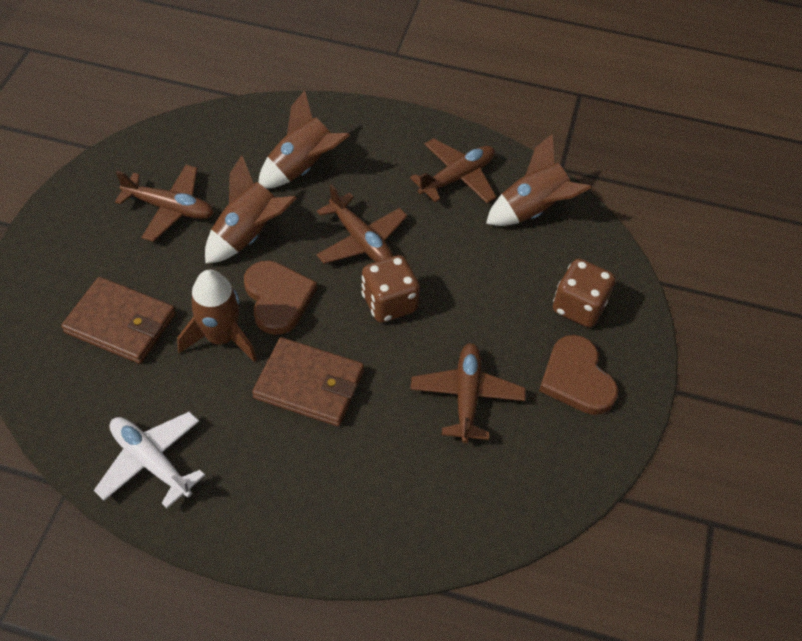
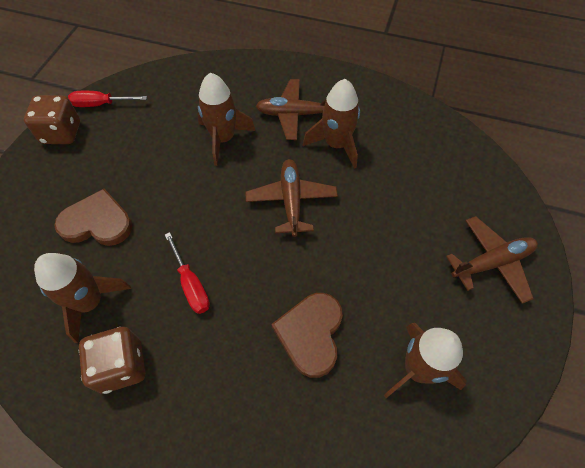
brown plane: 4 -> 3
brown wallet: 2 -> 0
red screwdriver: 0 -> 2
white plane: 1 -> 0

